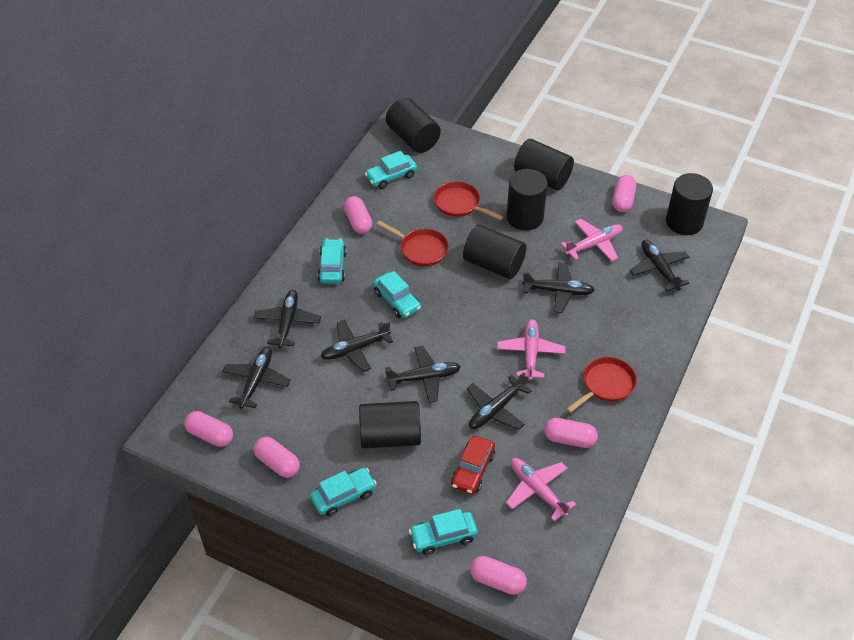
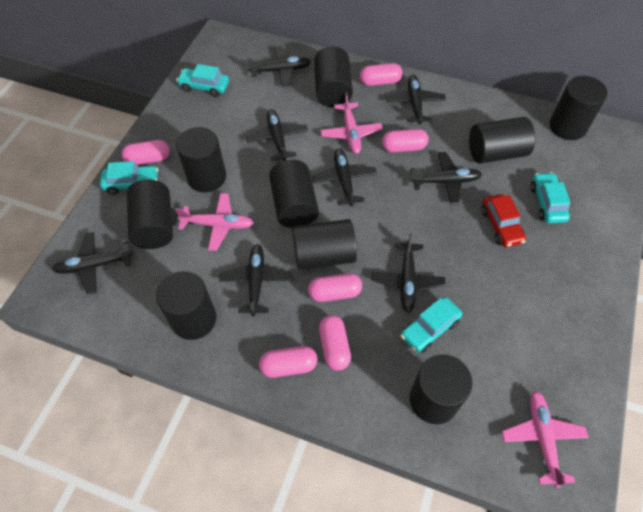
black cylinder: 6 -> 9
black plane: 7 -> 8
red pan: 3 -> 0
turquoise car: 5 -> 4

